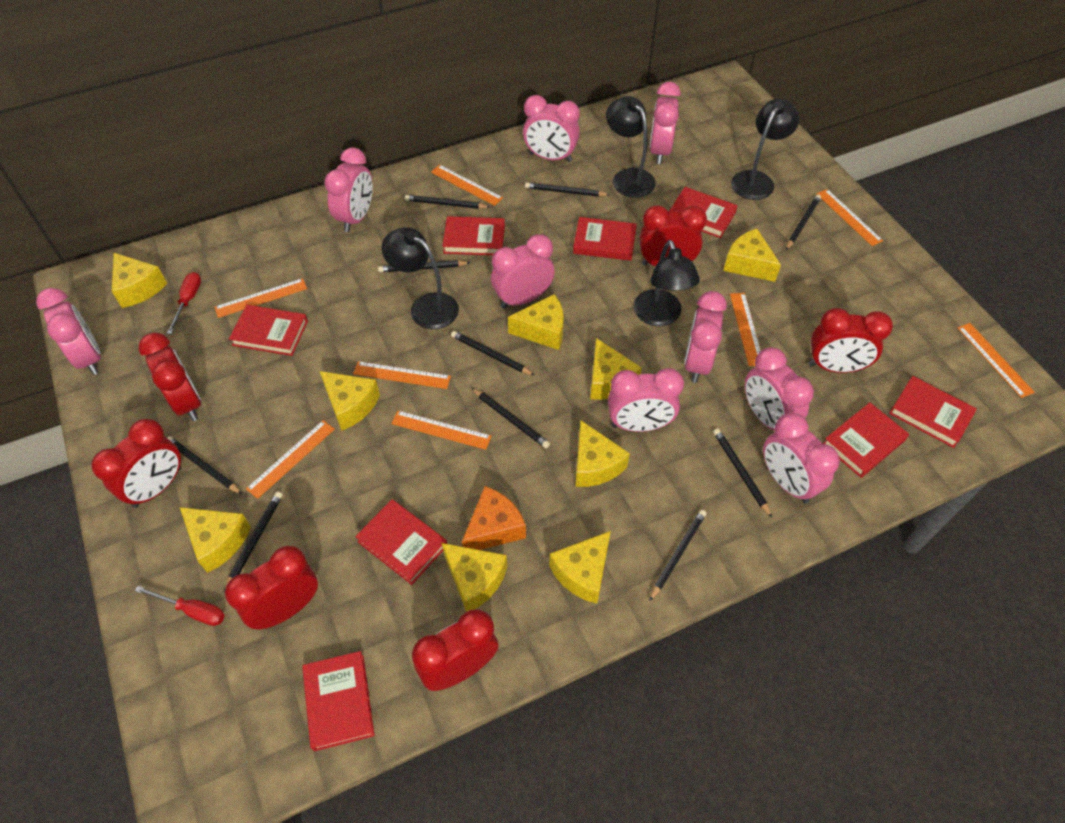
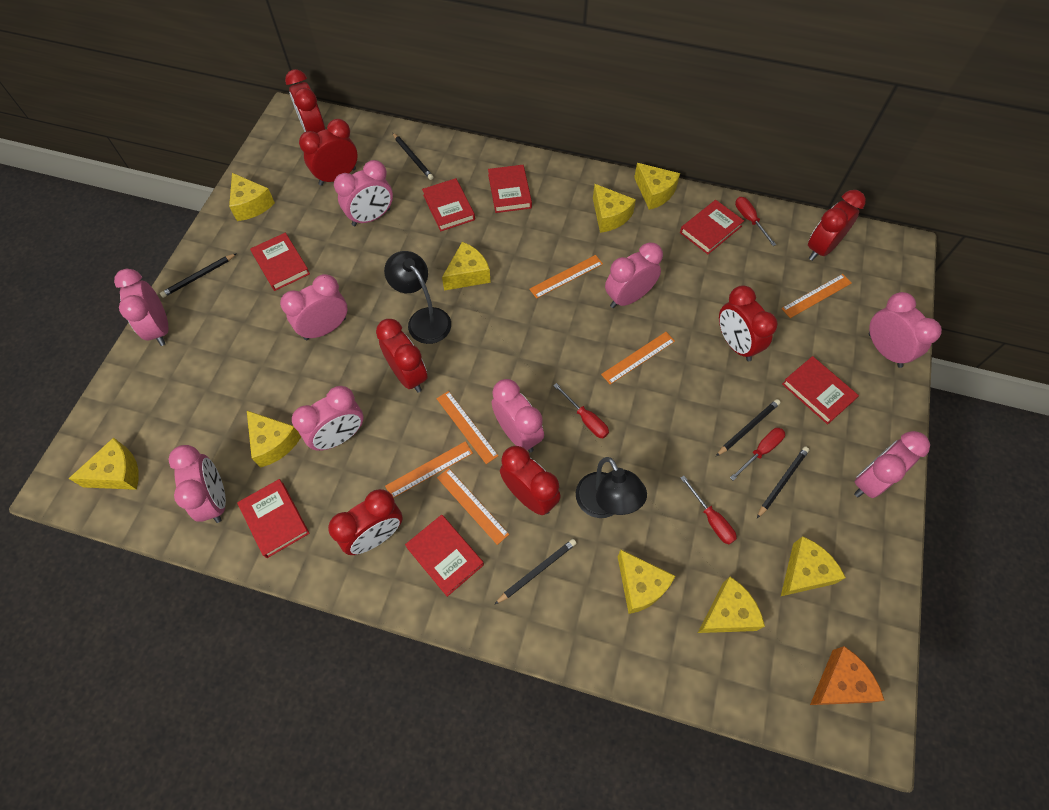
black lamp: 4 -> 2
black pencil: 10 -> 5
orange ruler: 8 -> 6
red book: 8 -> 7
red clock: 6 -> 7
red screwdriver: 2 -> 4

